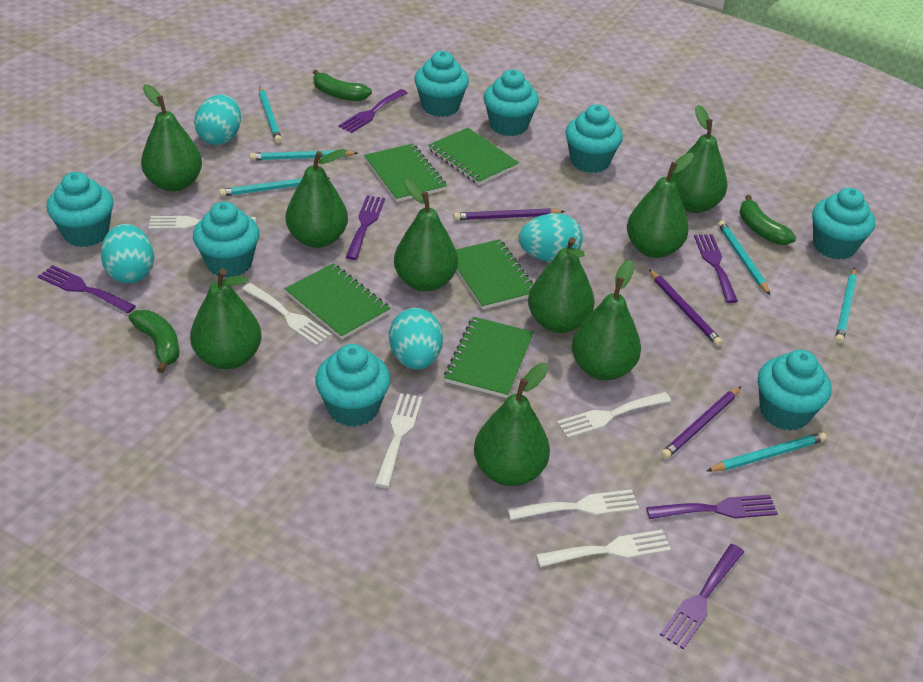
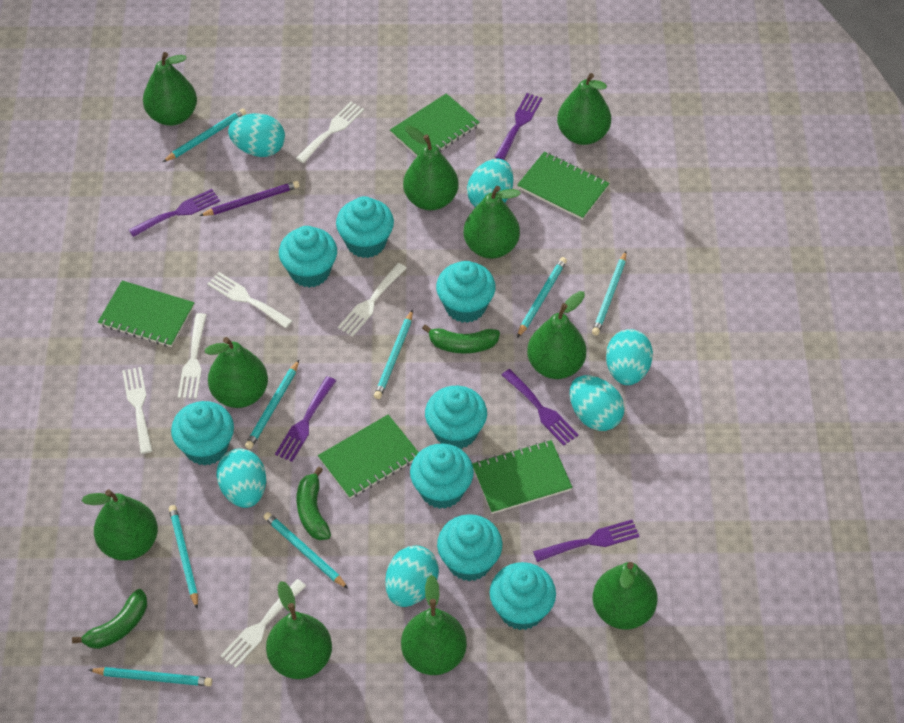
green pear: 9 -> 10
purple fork: 6 -> 5
purple pencil: 3 -> 1
turquoise egg: 4 -> 6
turquoise pencil: 6 -> 8

